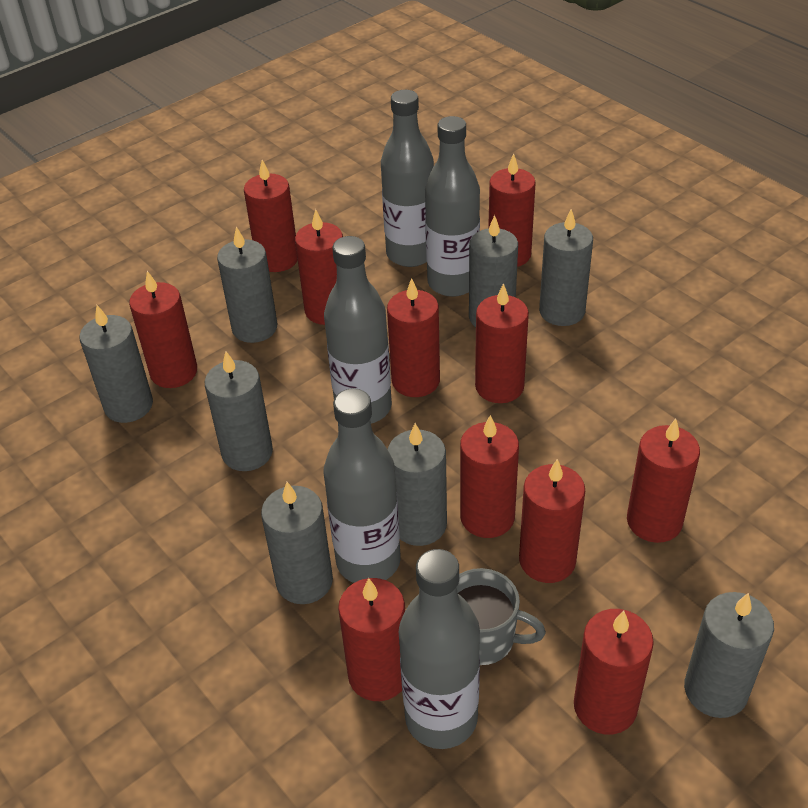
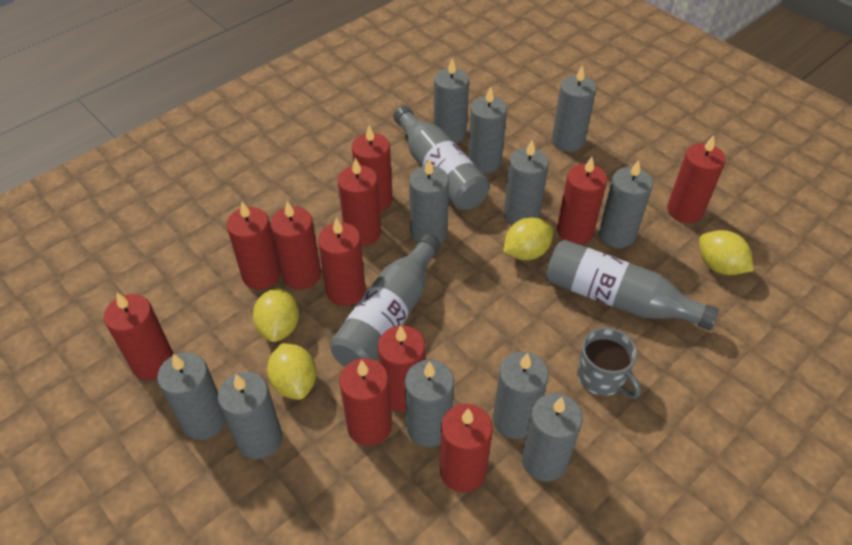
grey bottle: 5 -> 3
grey candle: 8 -> 11
yellow lemon: 0 -> 4

